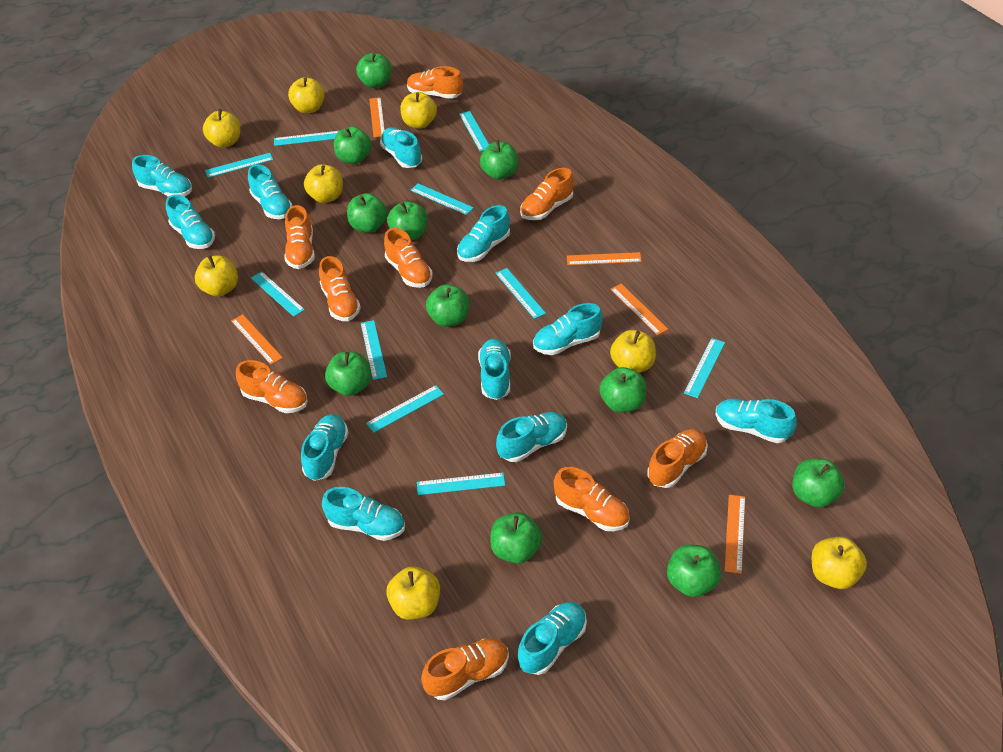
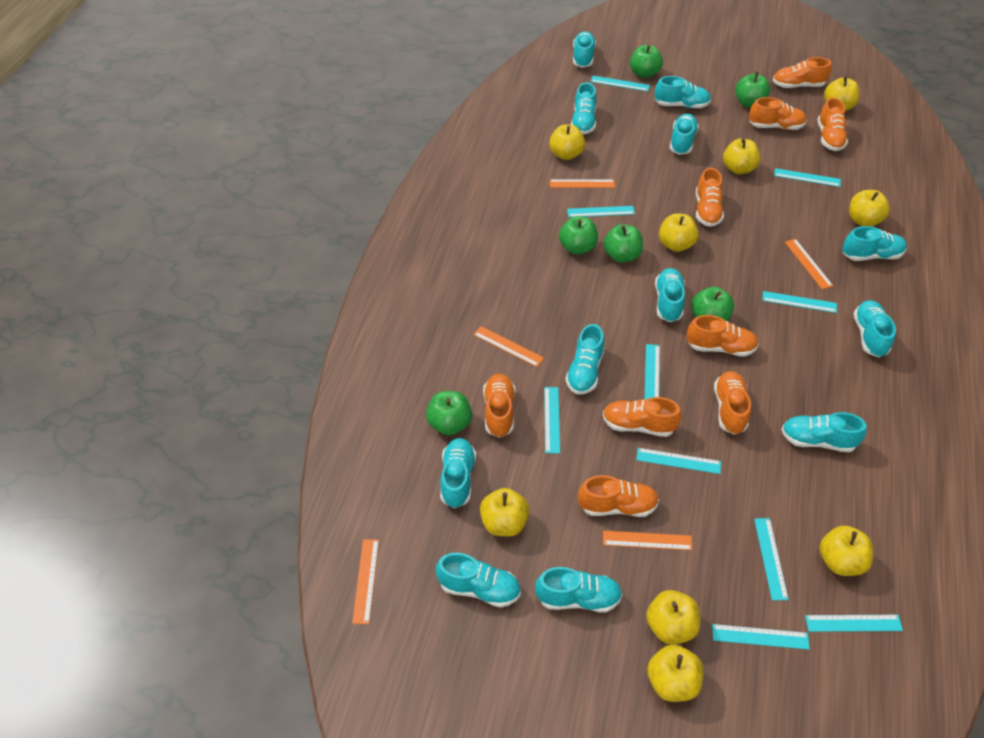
green apple: 11 -> 6
yellow apple: 8 -> 9

